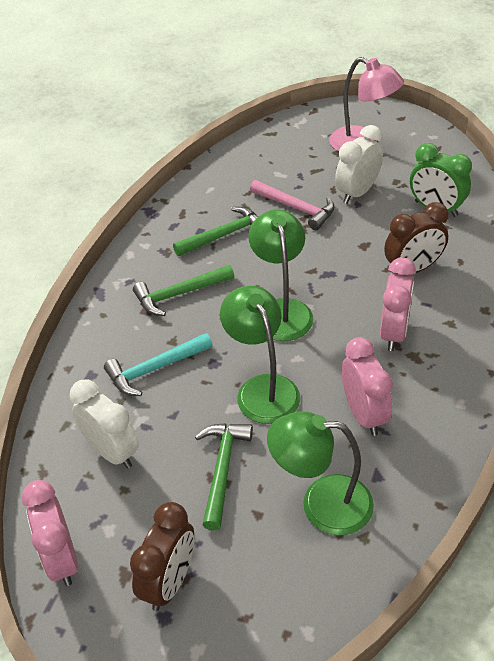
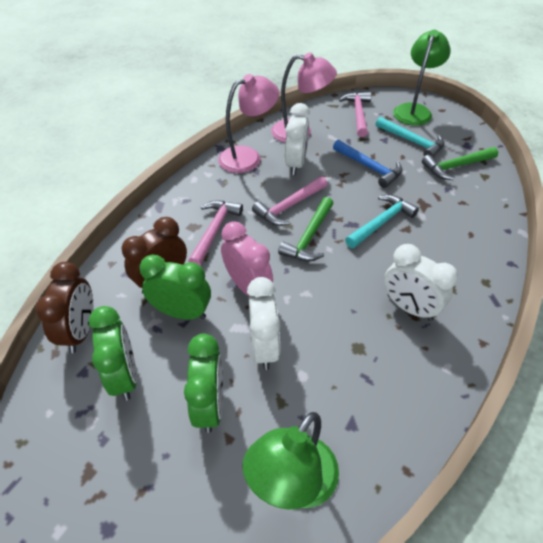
blue hammer: 0 -> 1
green clock: 1 -> 3
green hammer: 3 -> 2
green lamp: 3 -> 2
pink clock: 3 -> 1
pink hammer: 1 -> 3
pink lamp: 1 -> 2
turquoise hammer: 1 -> 2
white clock: 2 -> 3

